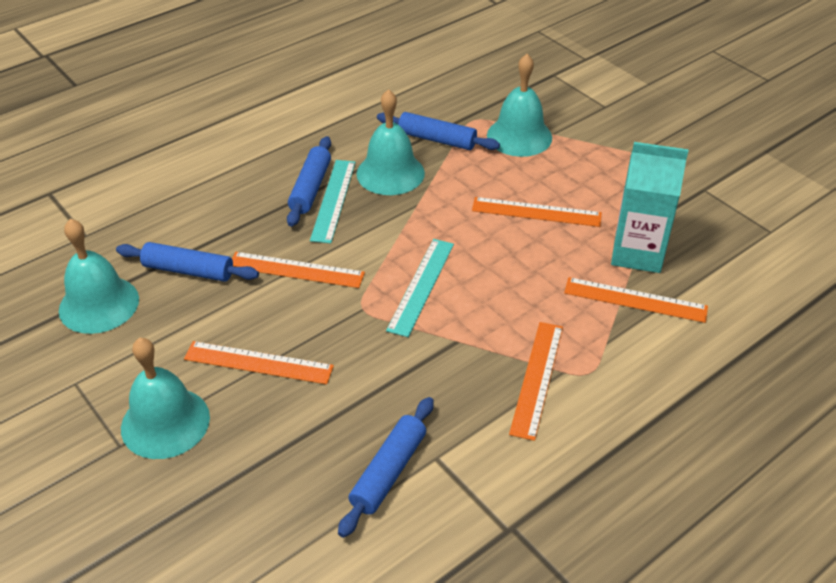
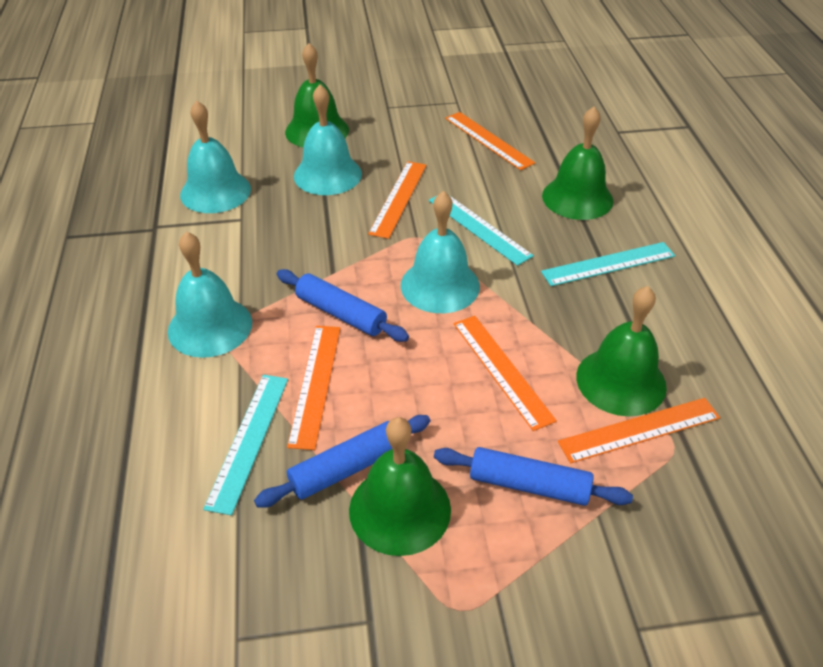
blue rolling pin: 4 -> 3
green bell: 0 -> 4
turquoise carton: 1 -> 0
turquoise ruler: 2 -> 3

